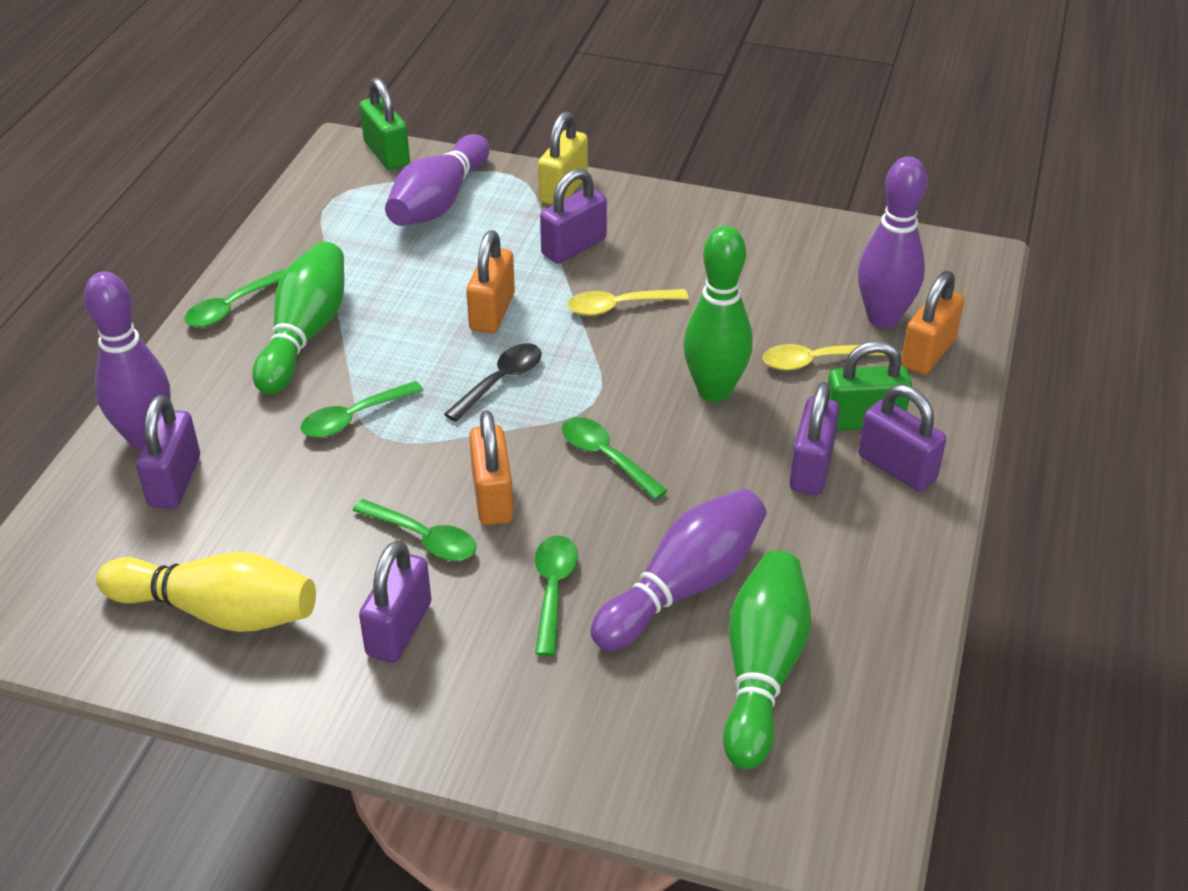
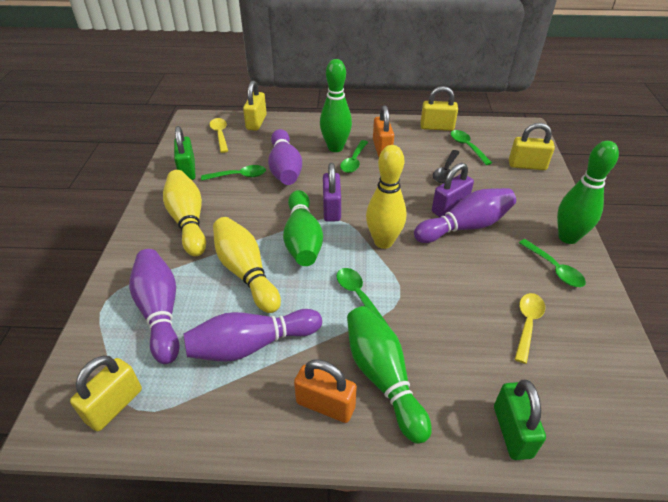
green bowling pin: 3 -> 4
orange padlock: 3 -> 2
purple padlock: 5 -> 2
yellow bowling pin: 1 -> 3
yellow padlock: 1 -> 4

